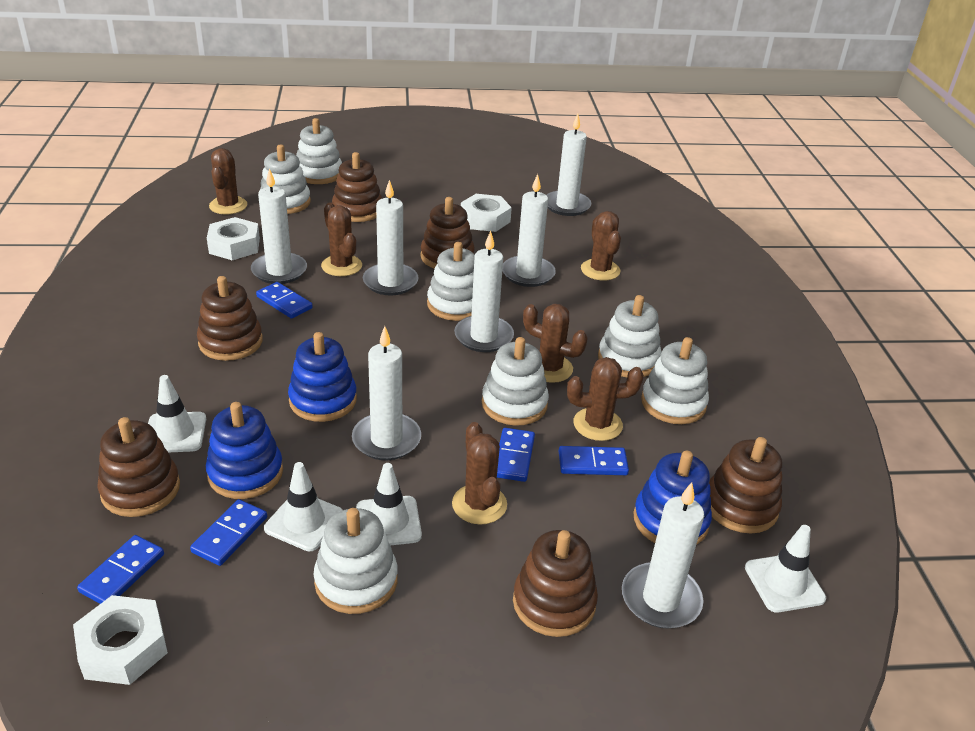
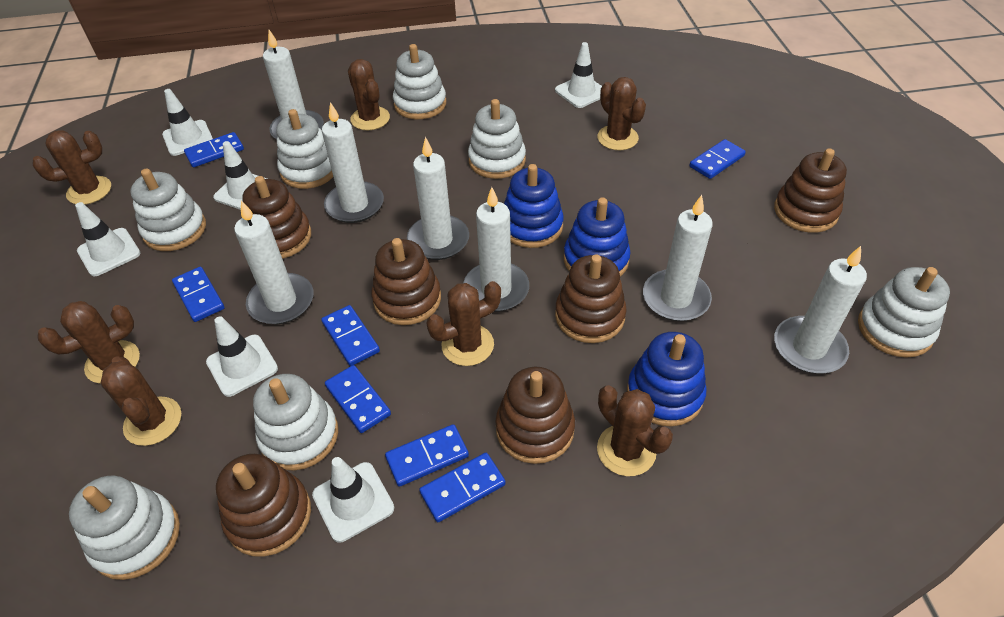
blue domino: 5 -> 7
brown cactus: 6 -> 7
white nut: 3 -> 0
white traffic cone: 4 -> 6

